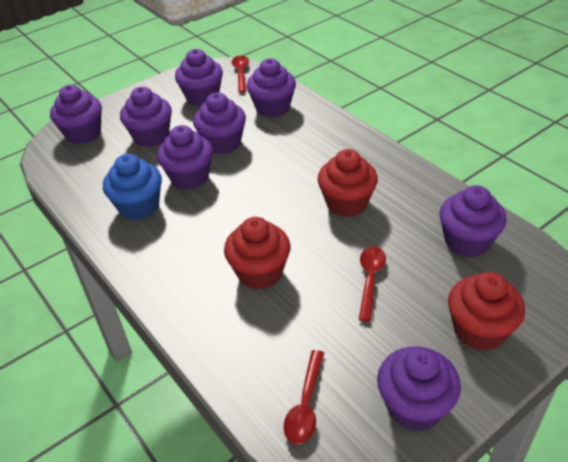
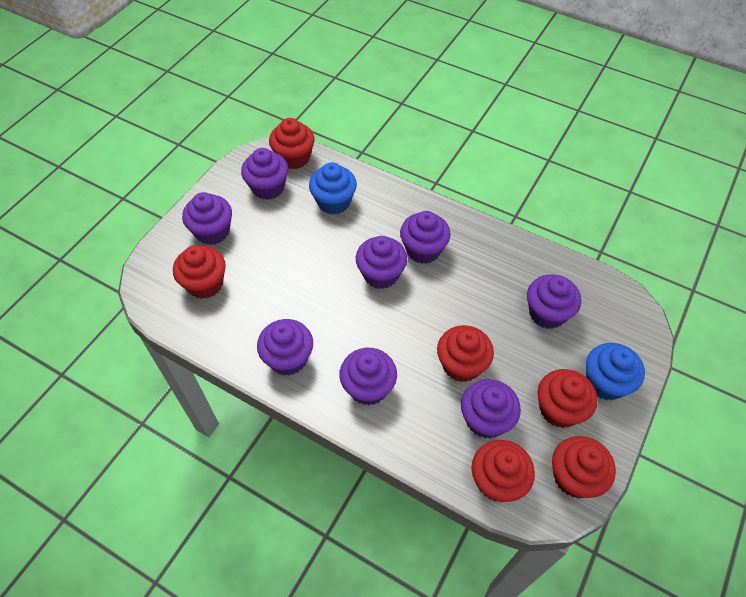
blue cupcake: 1 -> 2
red cupcake: 3 -> 6
red spoon: 3 -> 0

